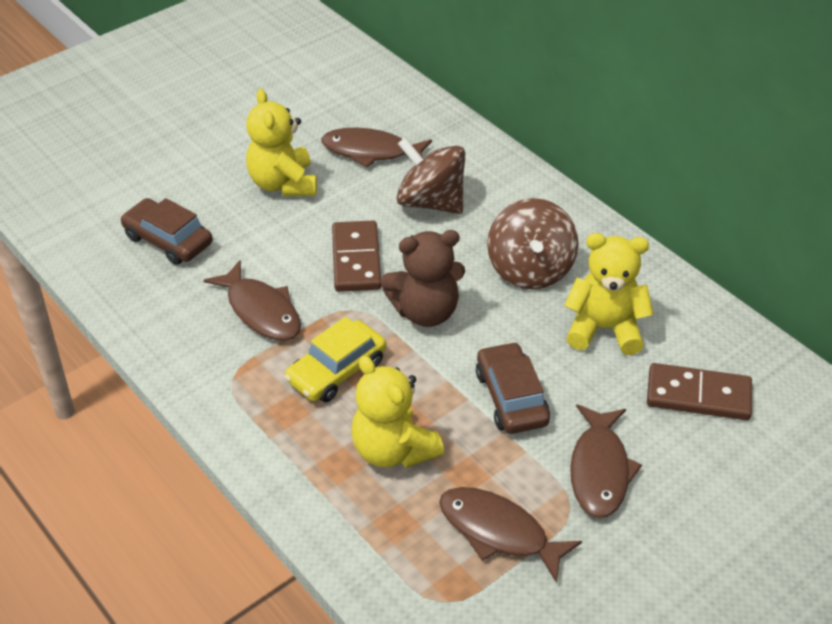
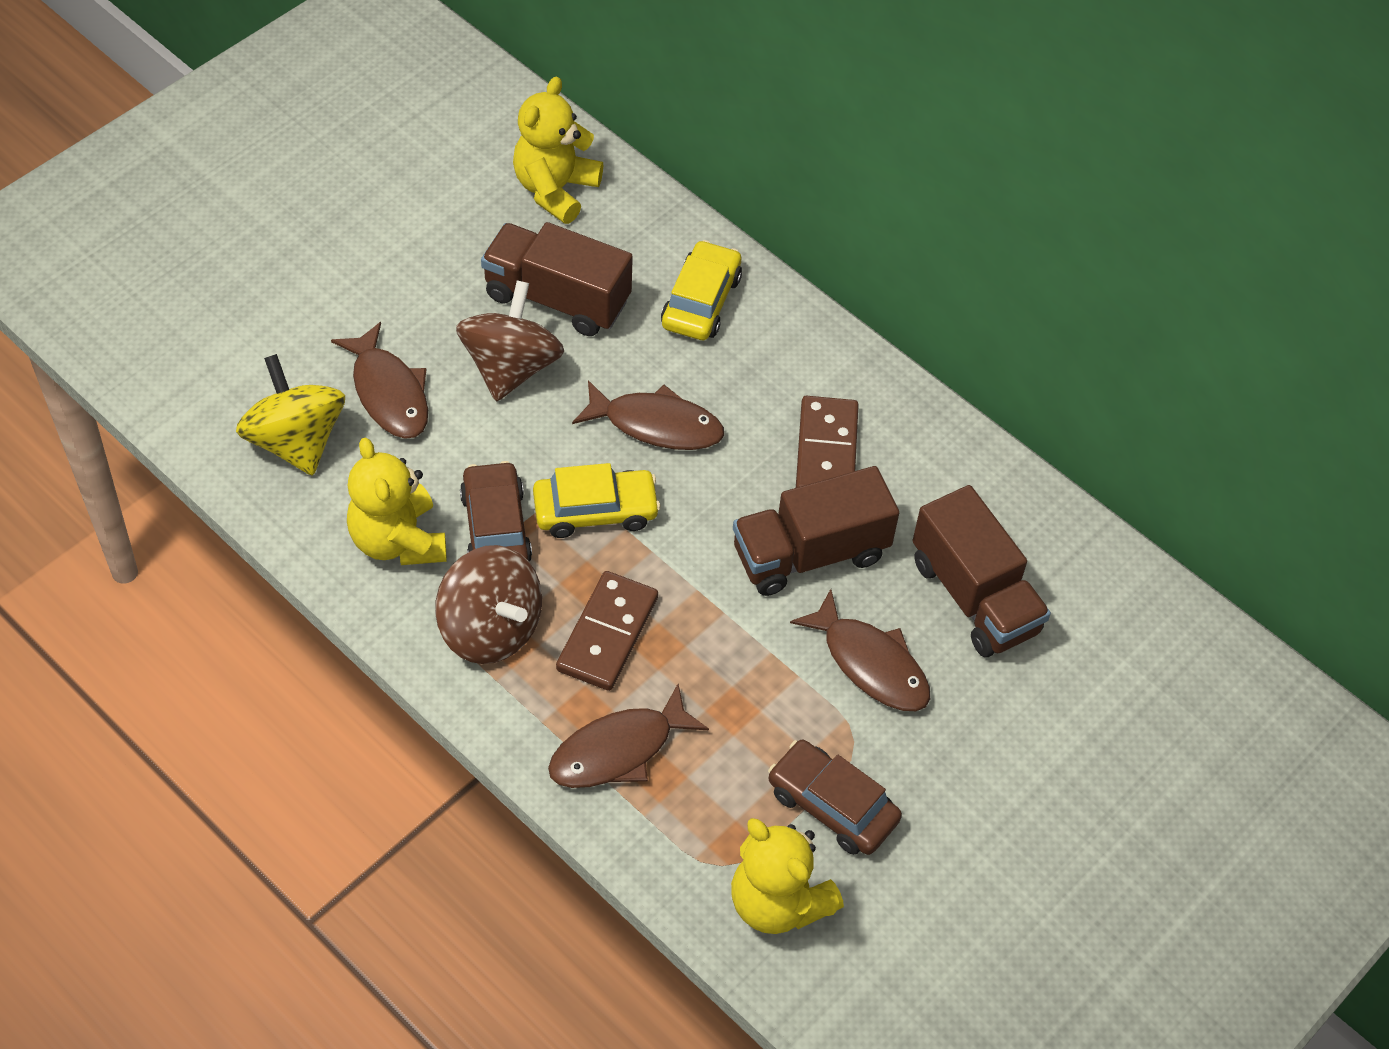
brown teddy bear: 1 -> 0
brown truck: 0 -> 3
yellow car: 1 -> 2
yellow spinning top: 0 -> 1

